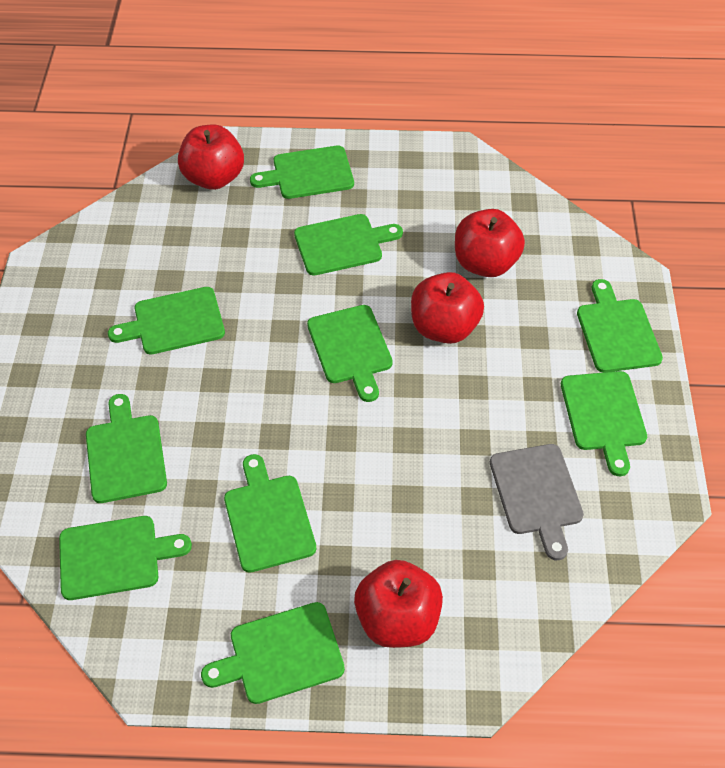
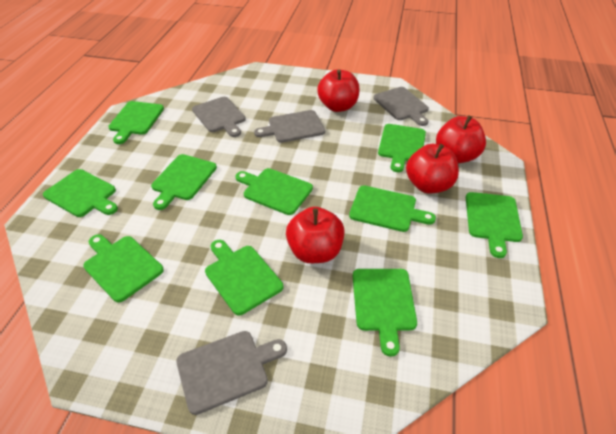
grey cutting board: 1 -> 4

